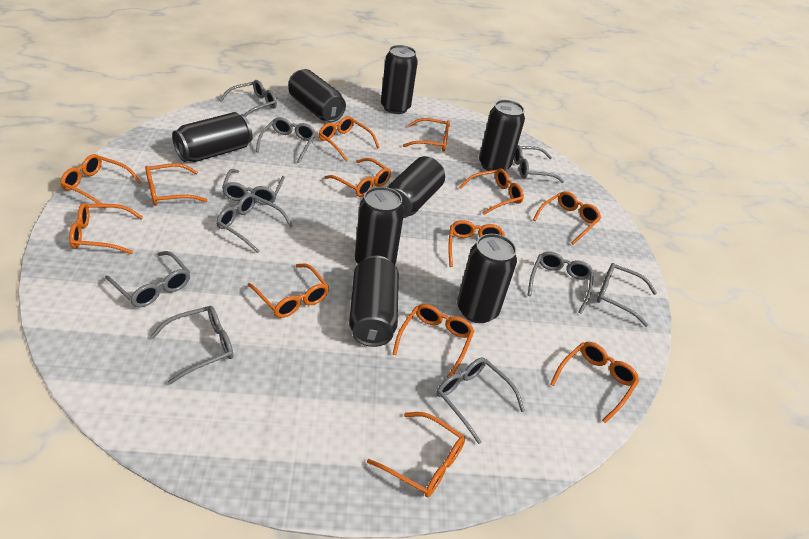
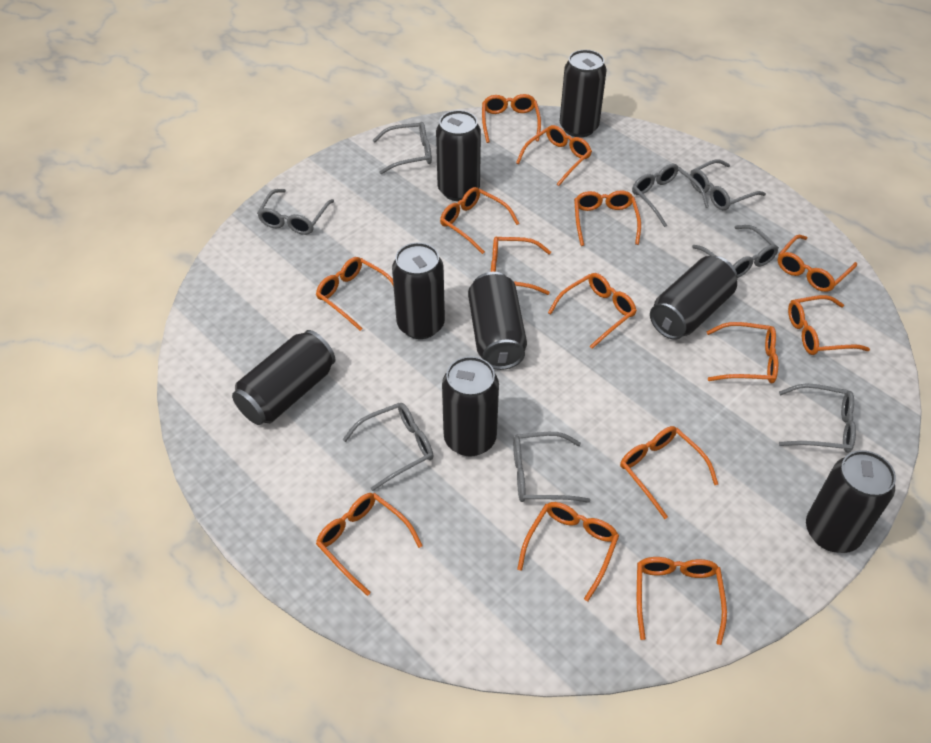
grey glasses: 10 -> 8
orange glasses: 13 -> 14

